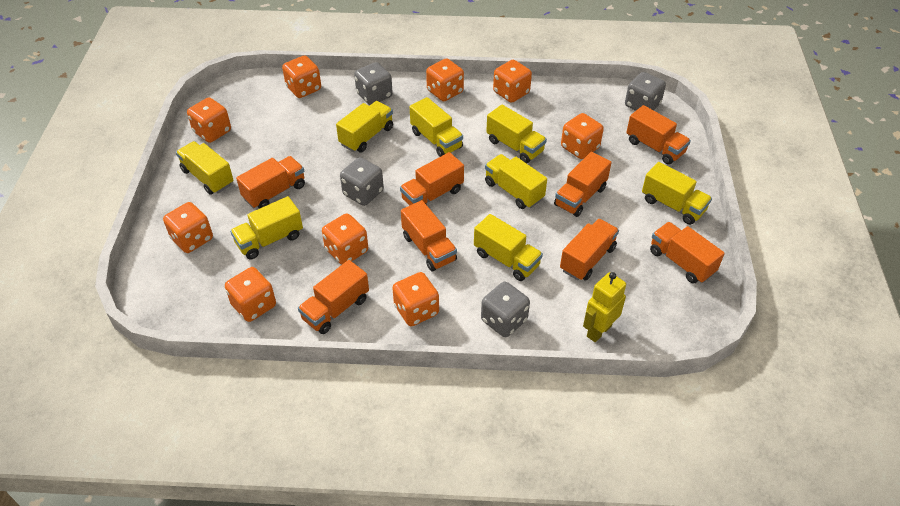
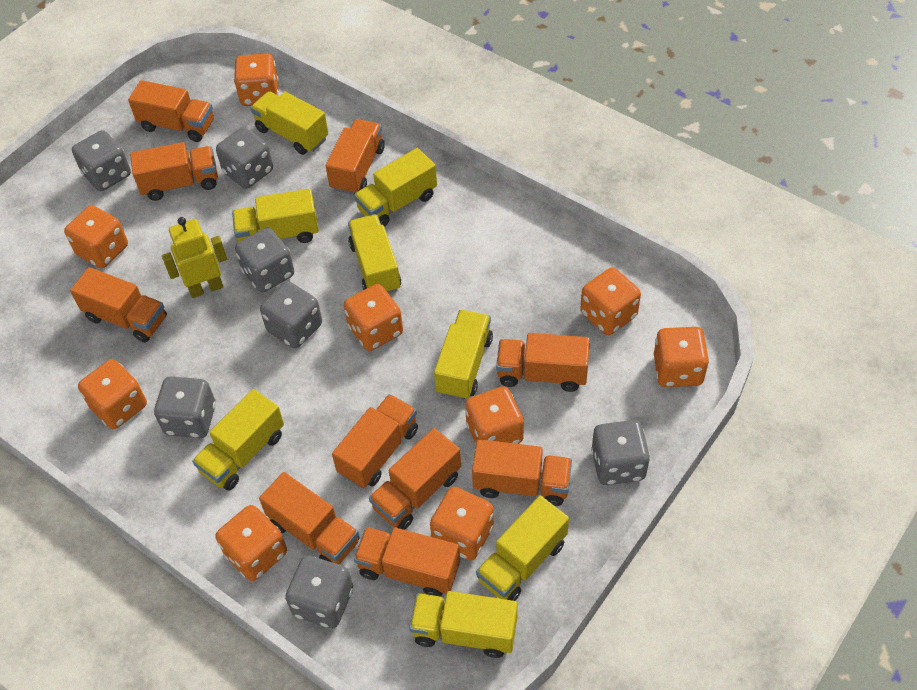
grey dice: 4 -> 7
orange truck: 8 -> 10

